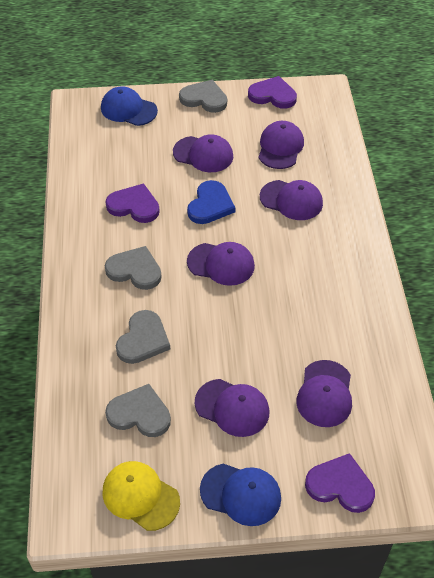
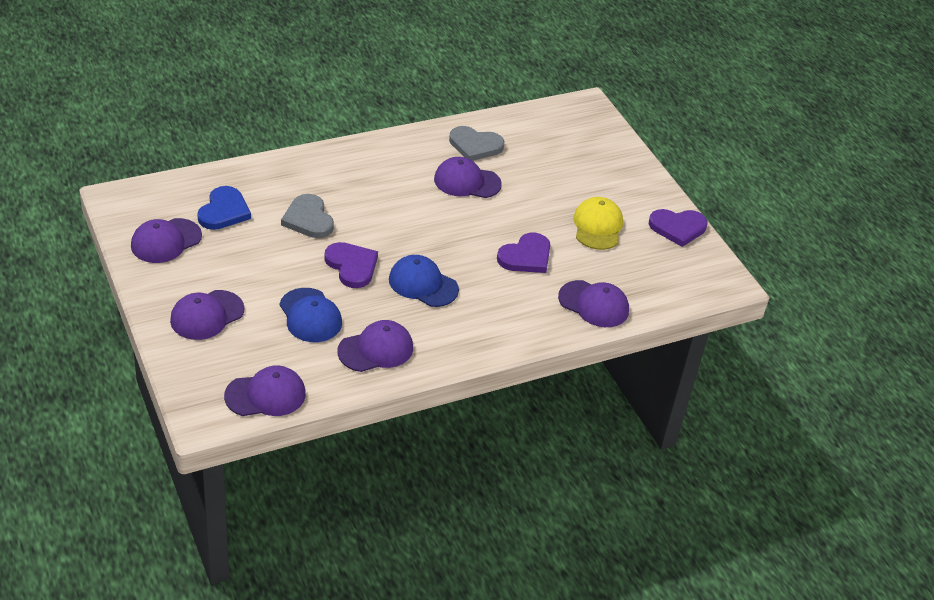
grey heart: 4 -> 2

